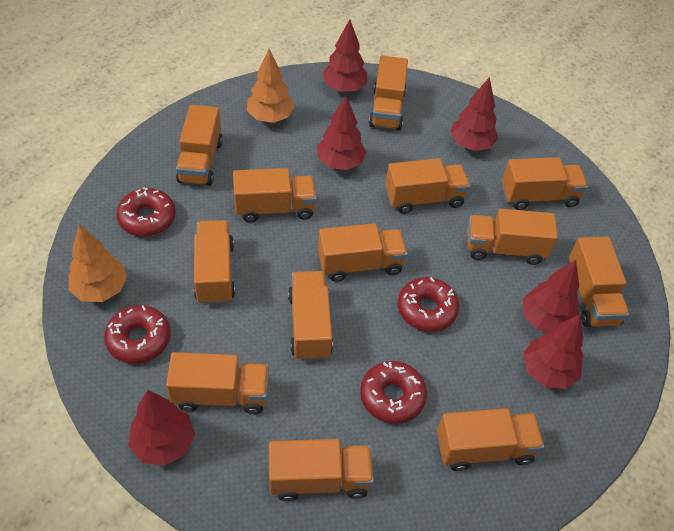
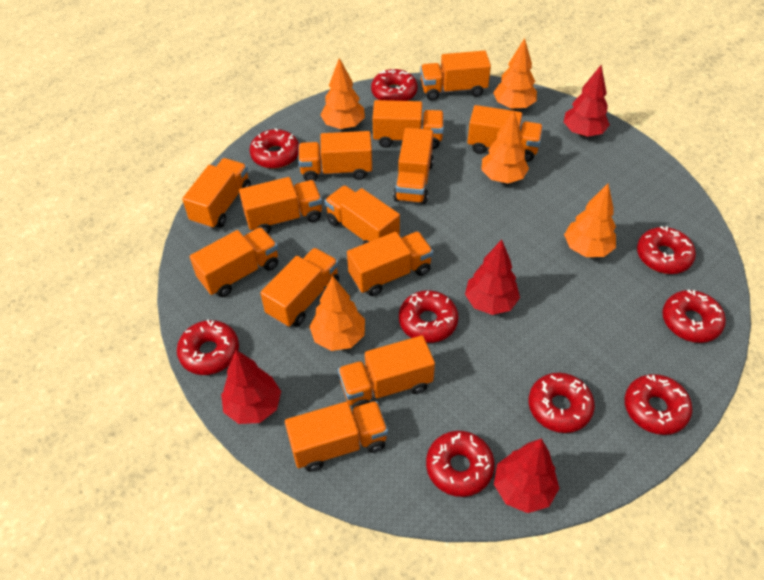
orange tree: 2 -> 5
red donut: 4 -> 9
red tree: 6 -> 4

